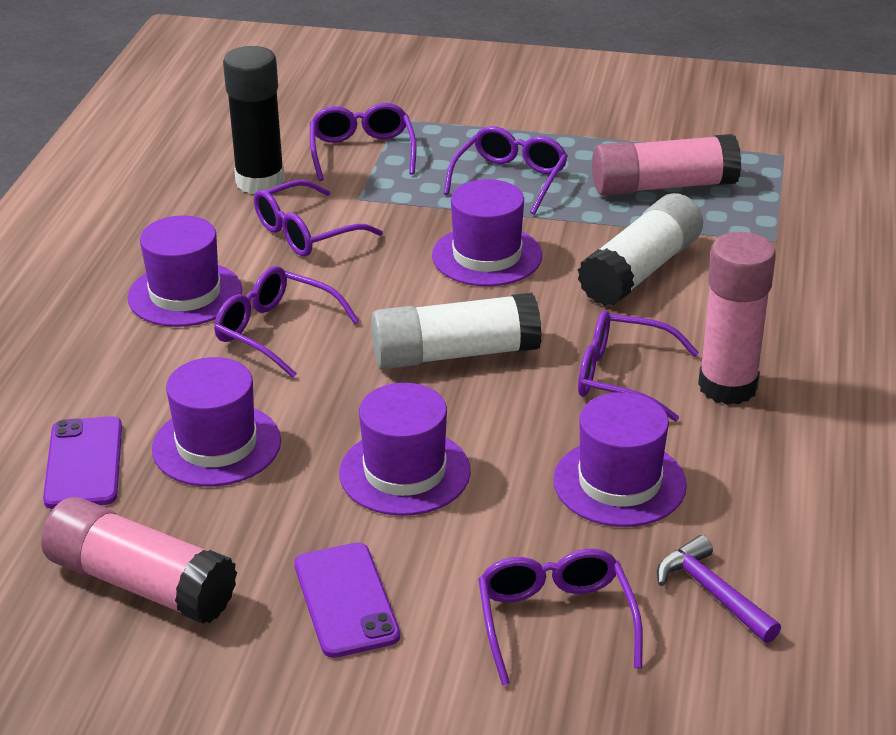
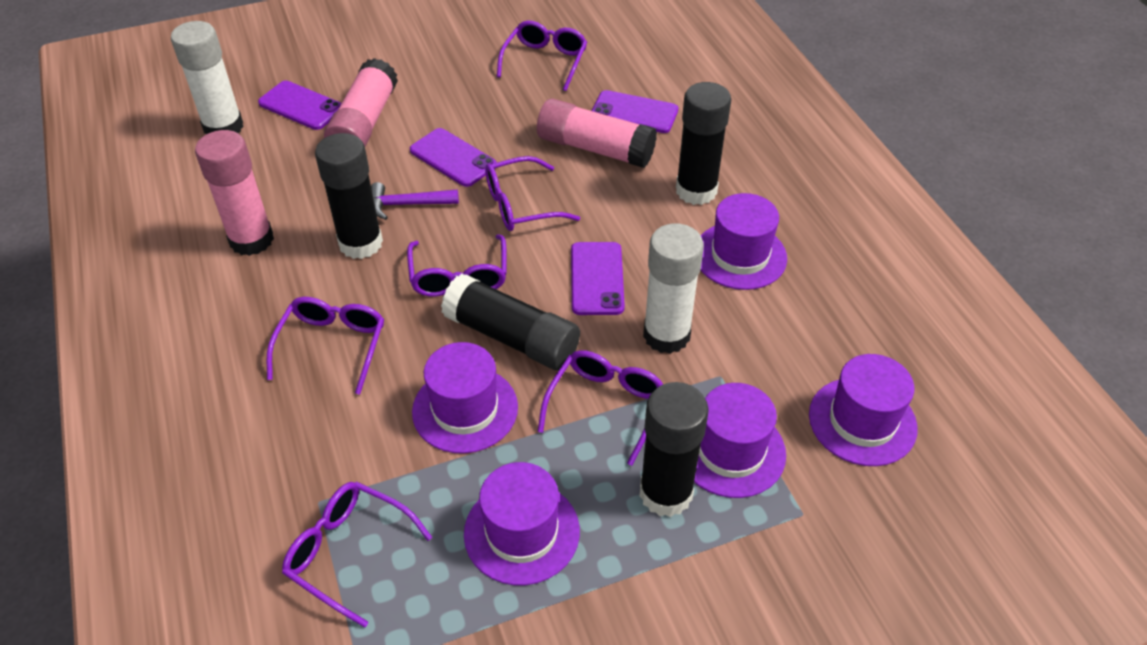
black glue stick: 1 -> 4
purple phone: 2 -> 4

